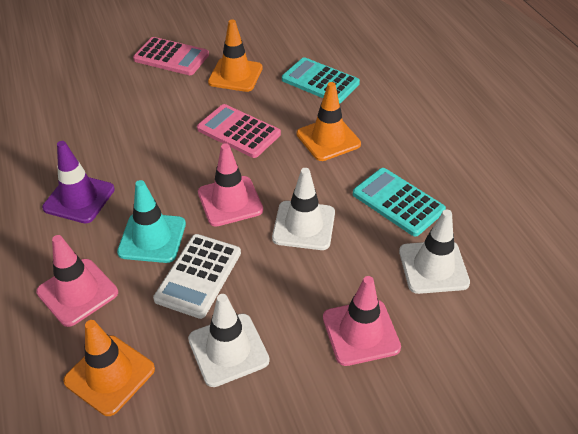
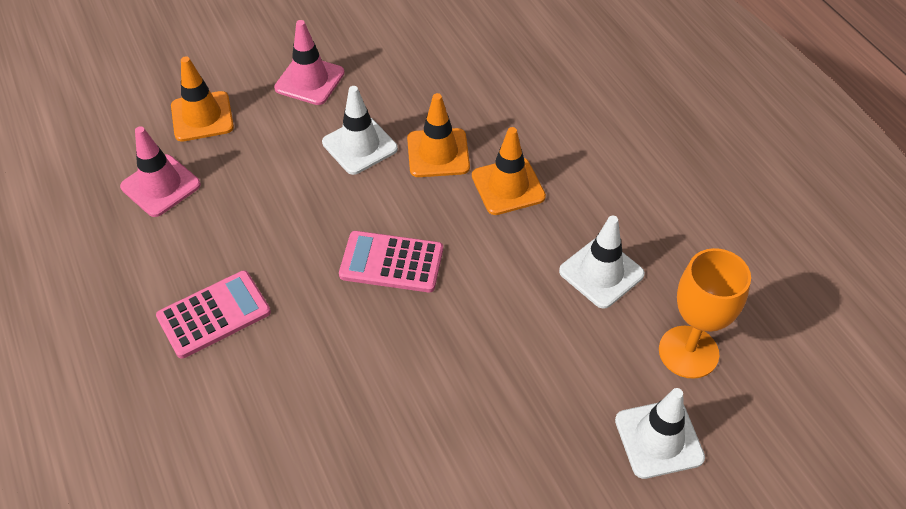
orange goblet: 0 -> 1
pink traffic cone: 3 -> 2
purple traffic cone: 1 -> 0
turquoise calculator: 2 -> 0
turquoise traffic cone: 1 -> 0
white calculator: 1 -> 0

